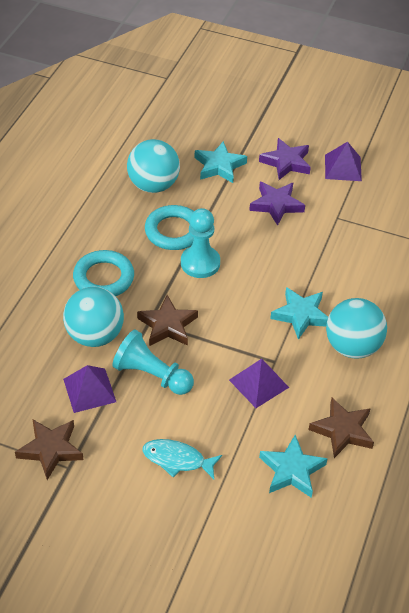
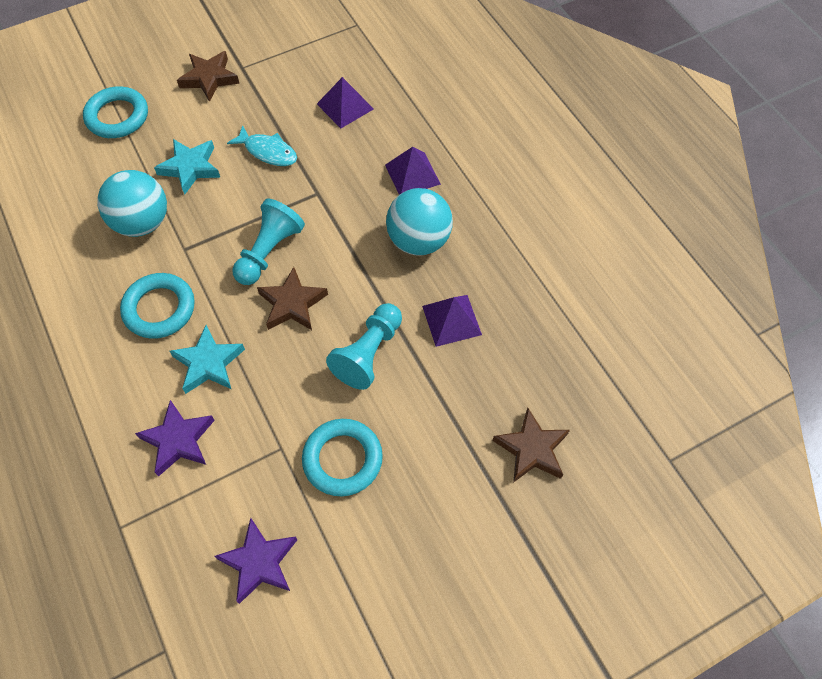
turquoise ball: 3 -> 2
turquoise ring: 2 -> 3
turquoise star: 3 -> 2

